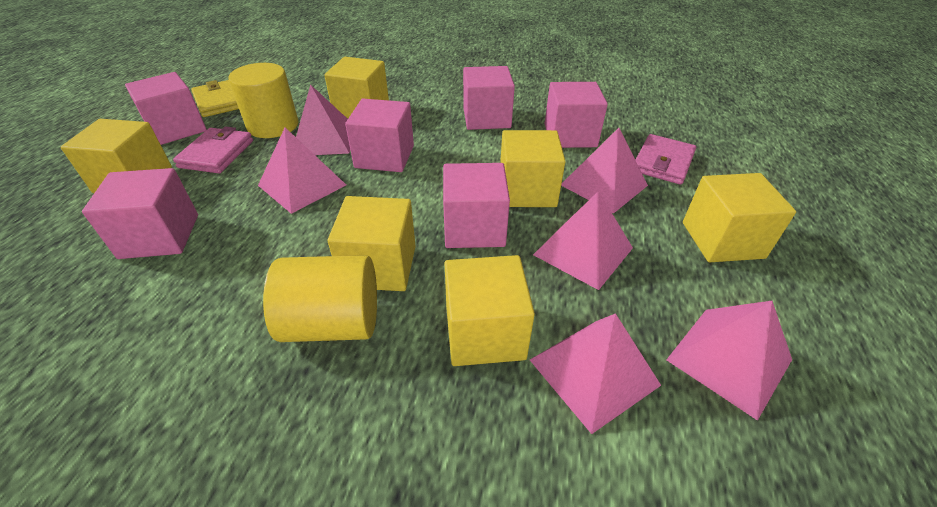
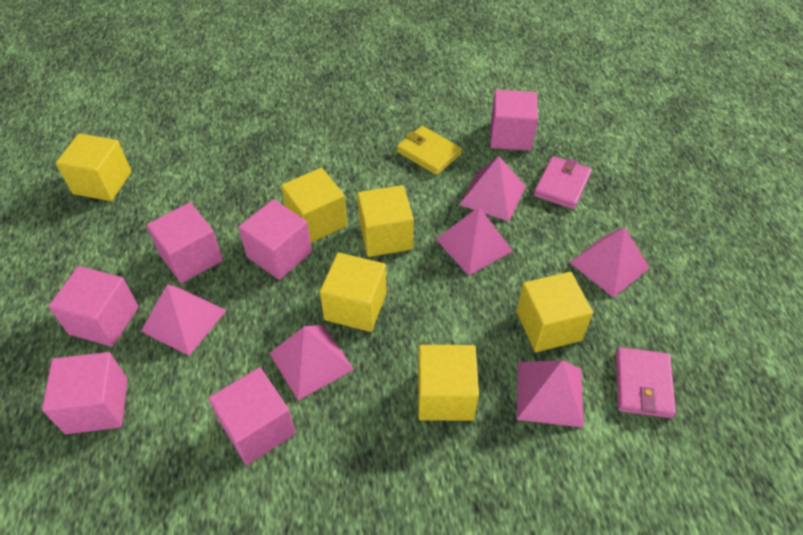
yellow cylinder: 2 -> 0

